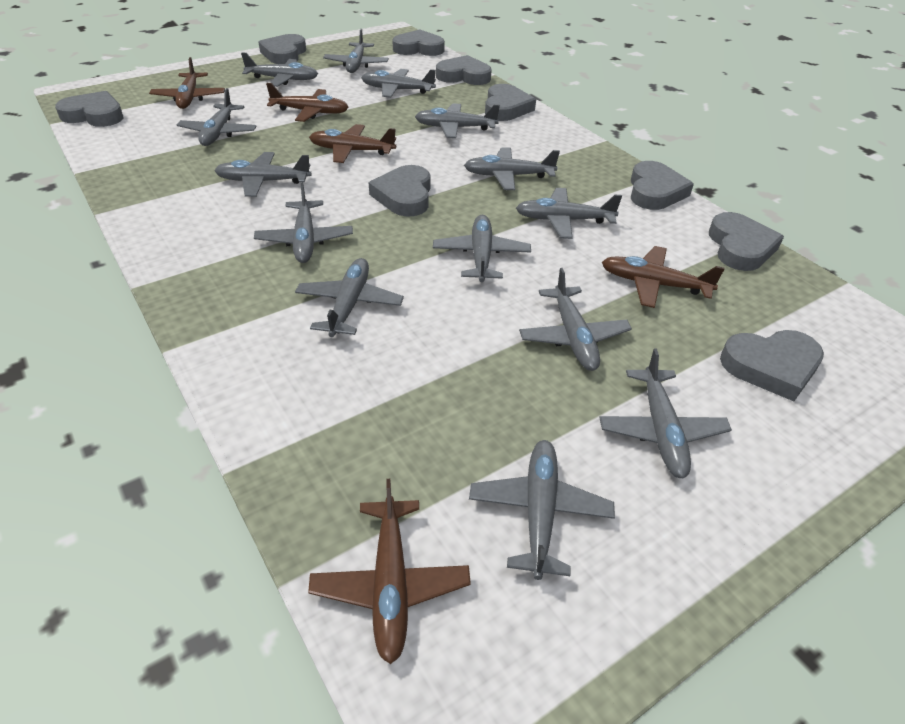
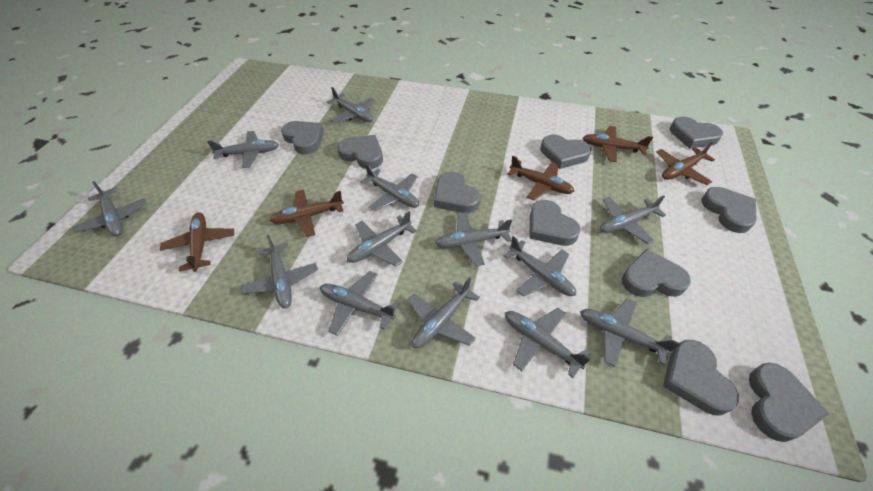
grey heart: 9 -> 10
grey plane: 14 -> 13

